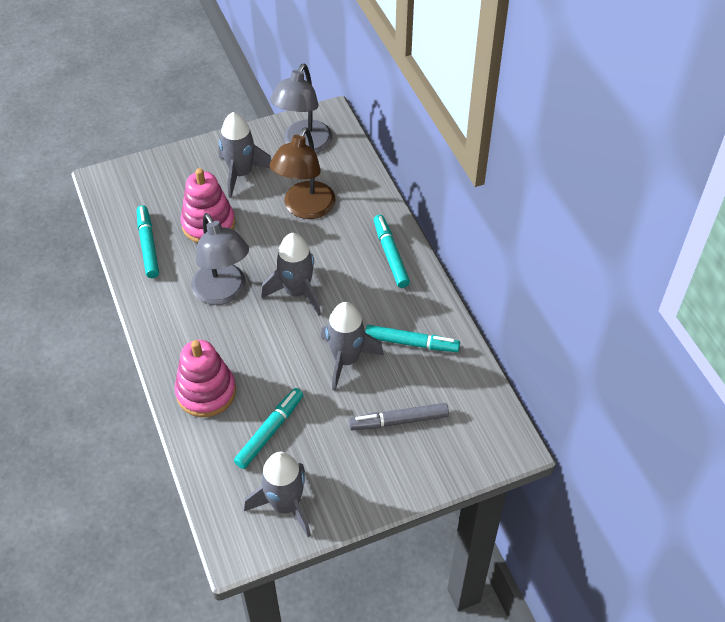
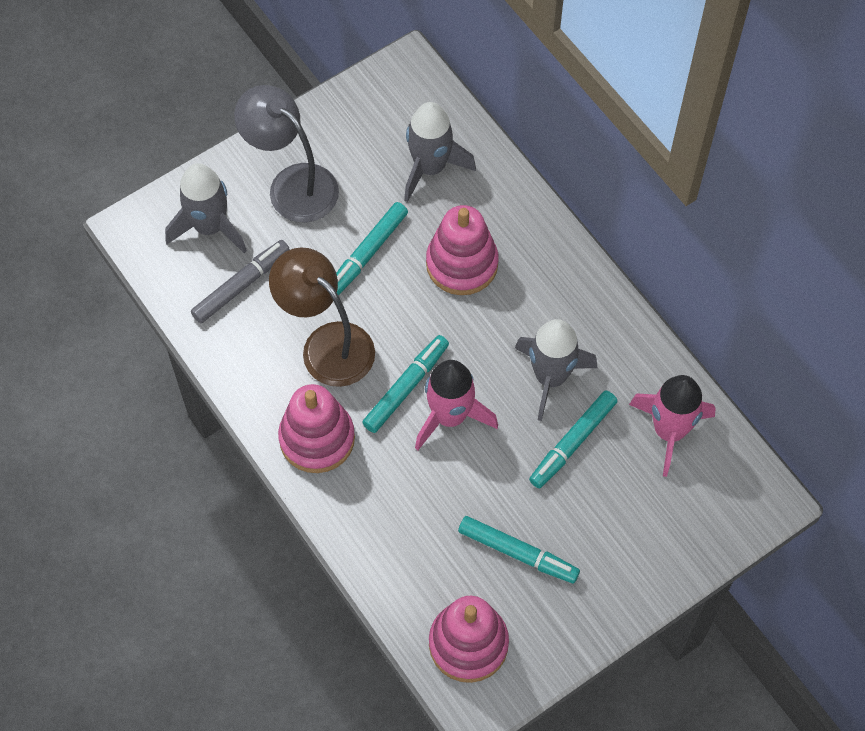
grey lamp: 2 -> 1
grey rocket: 4 -> 3
pink rocket: 0 -> 2
pink stacking toy: 2 -> 3

